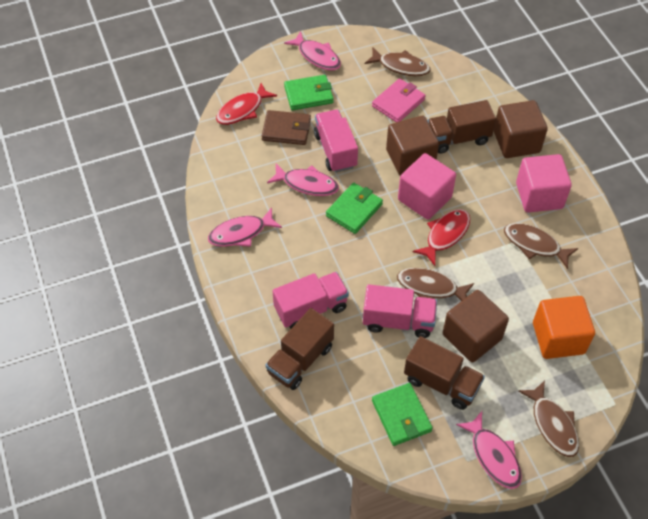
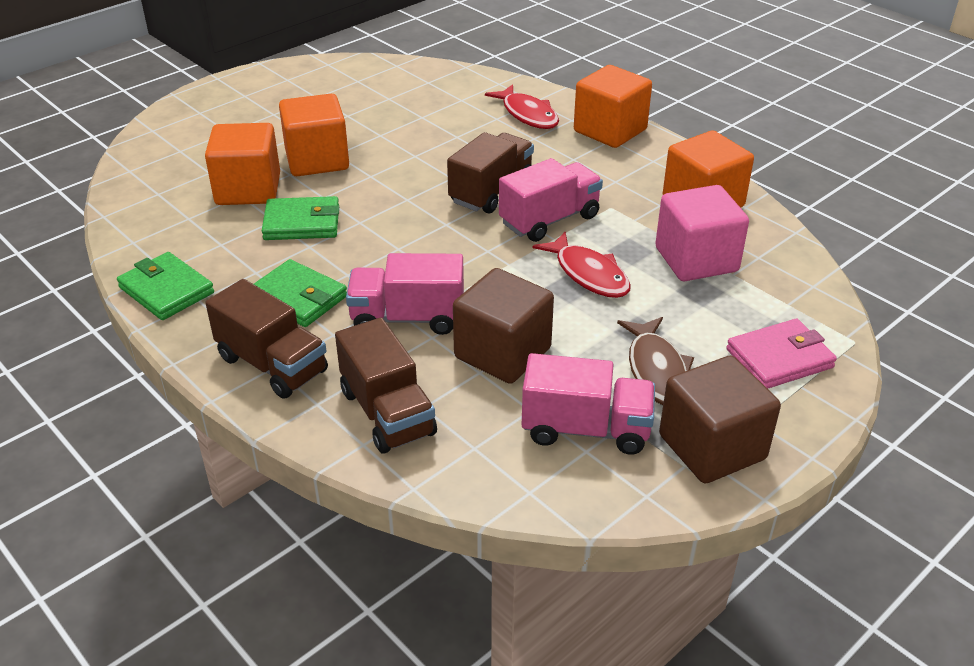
brown cube: 3 -> 2
brown fish: 4 -> 1
brown wallet: 1 -> 0
orange cube: 1 -> 4
pink cube: 2 -> 1
pink fish: 4 -> 0

